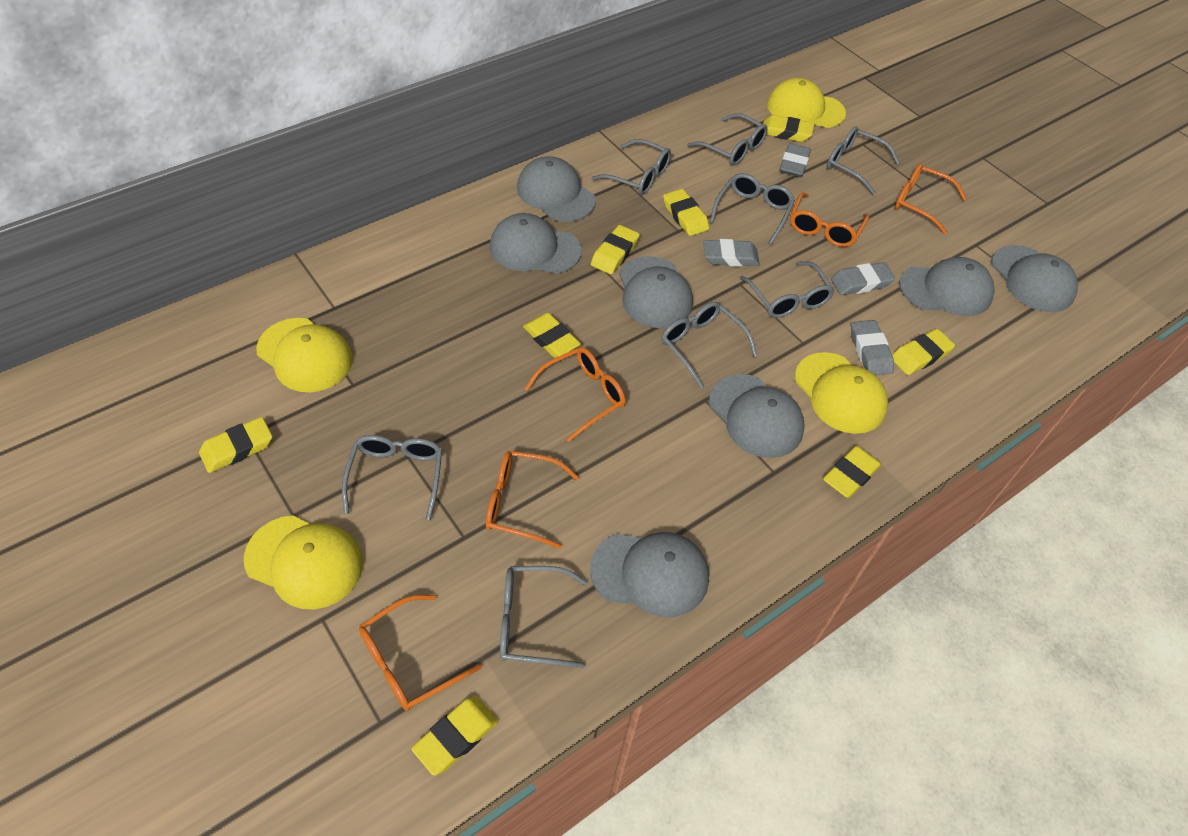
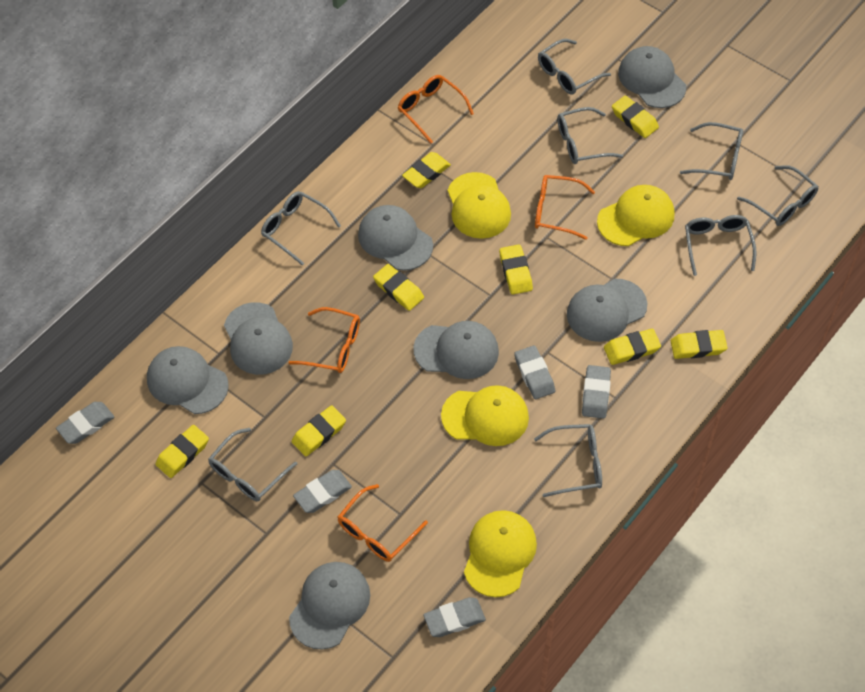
grey eraser: 4 -> 5
orange glasses: 5 -> 4

